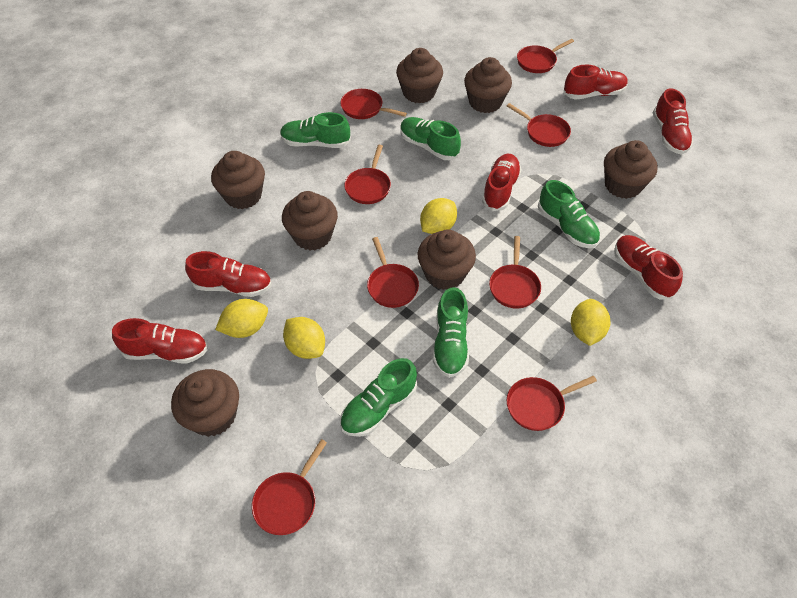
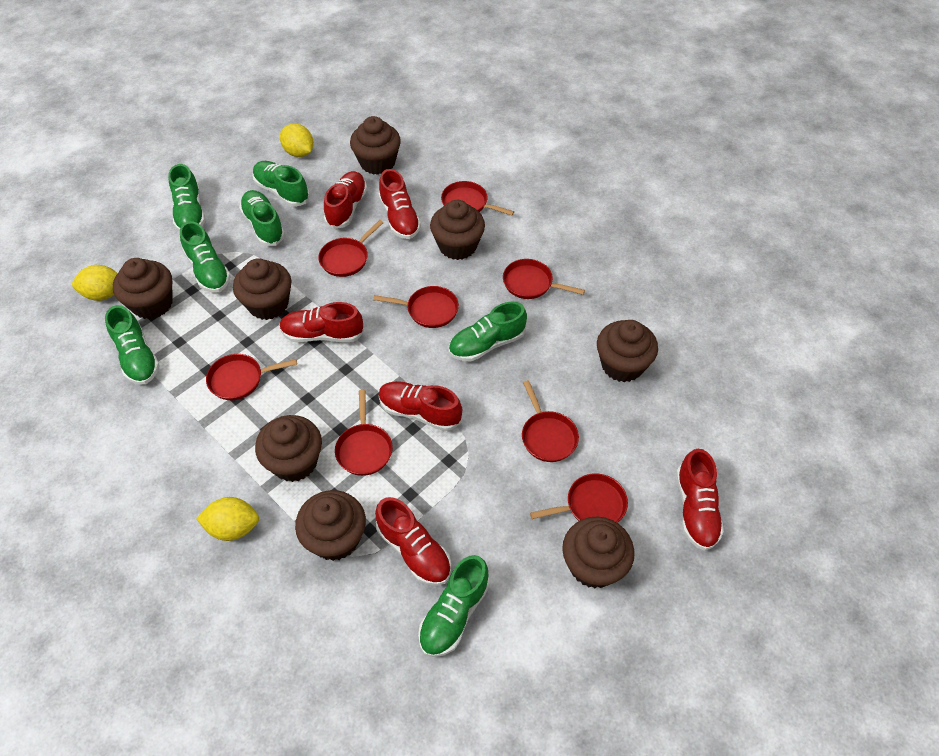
brown cupcake: 7 -> 8
green shoe: 5 -> 7
yellow lemon: 4 -> 3

